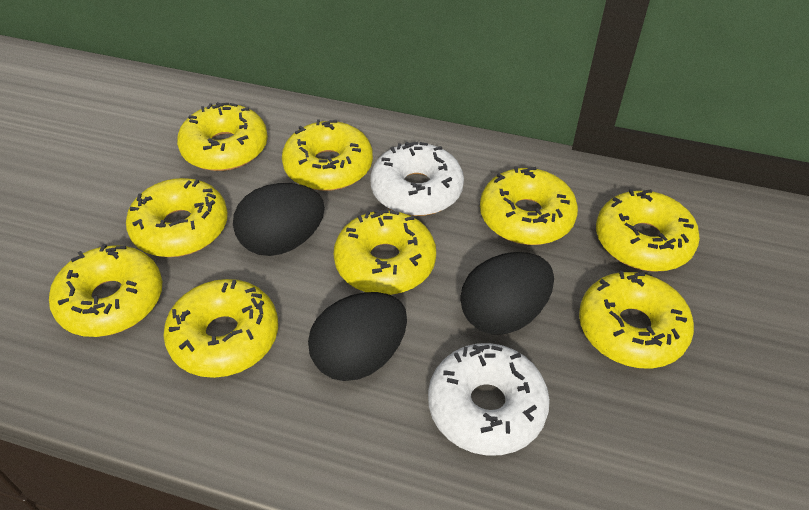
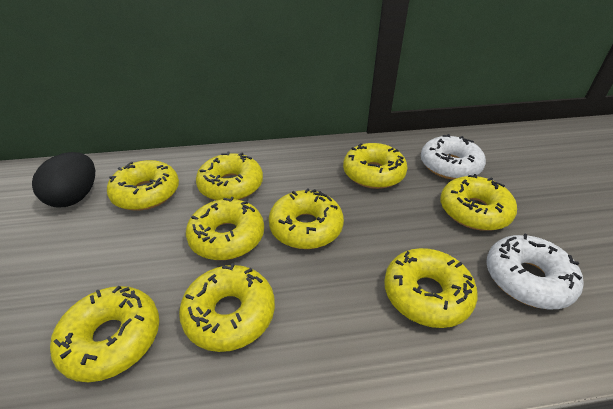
black egg: 3 -> 1

